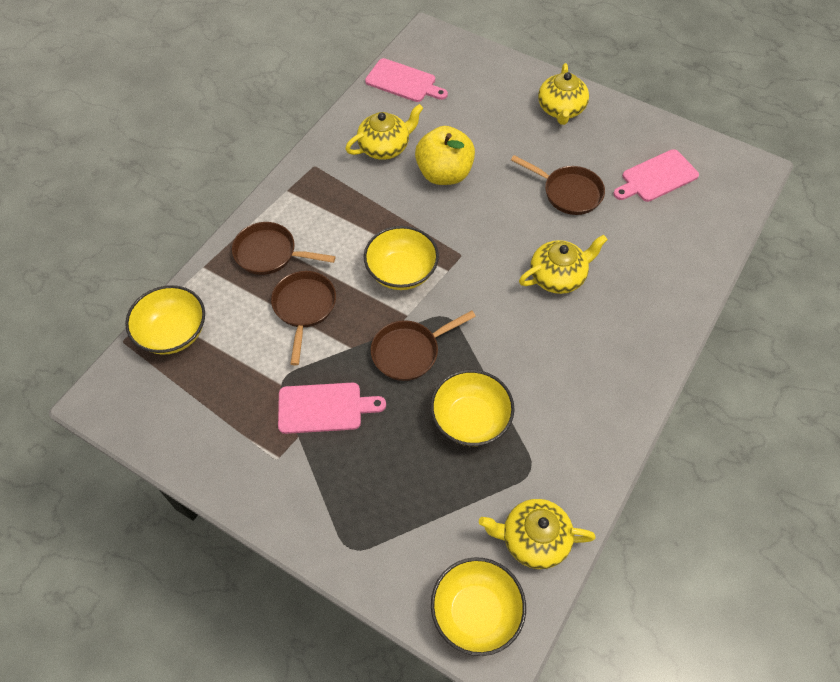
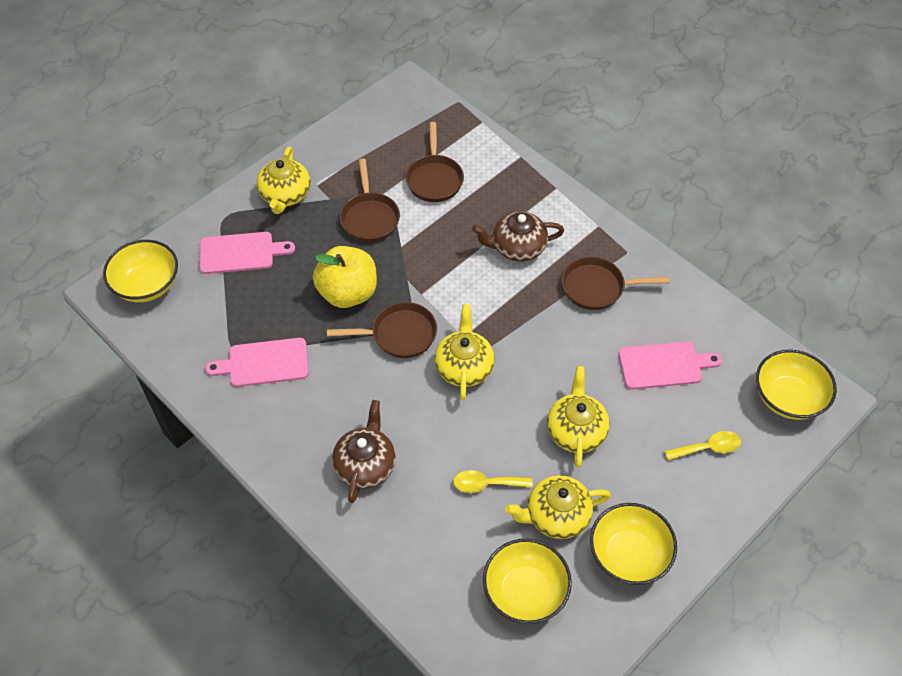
brown teapot: 0 -> 2
yellow spoon: 0 -> 2

